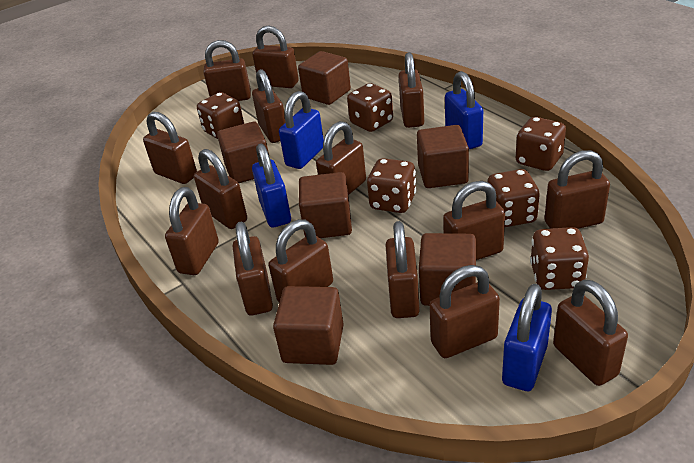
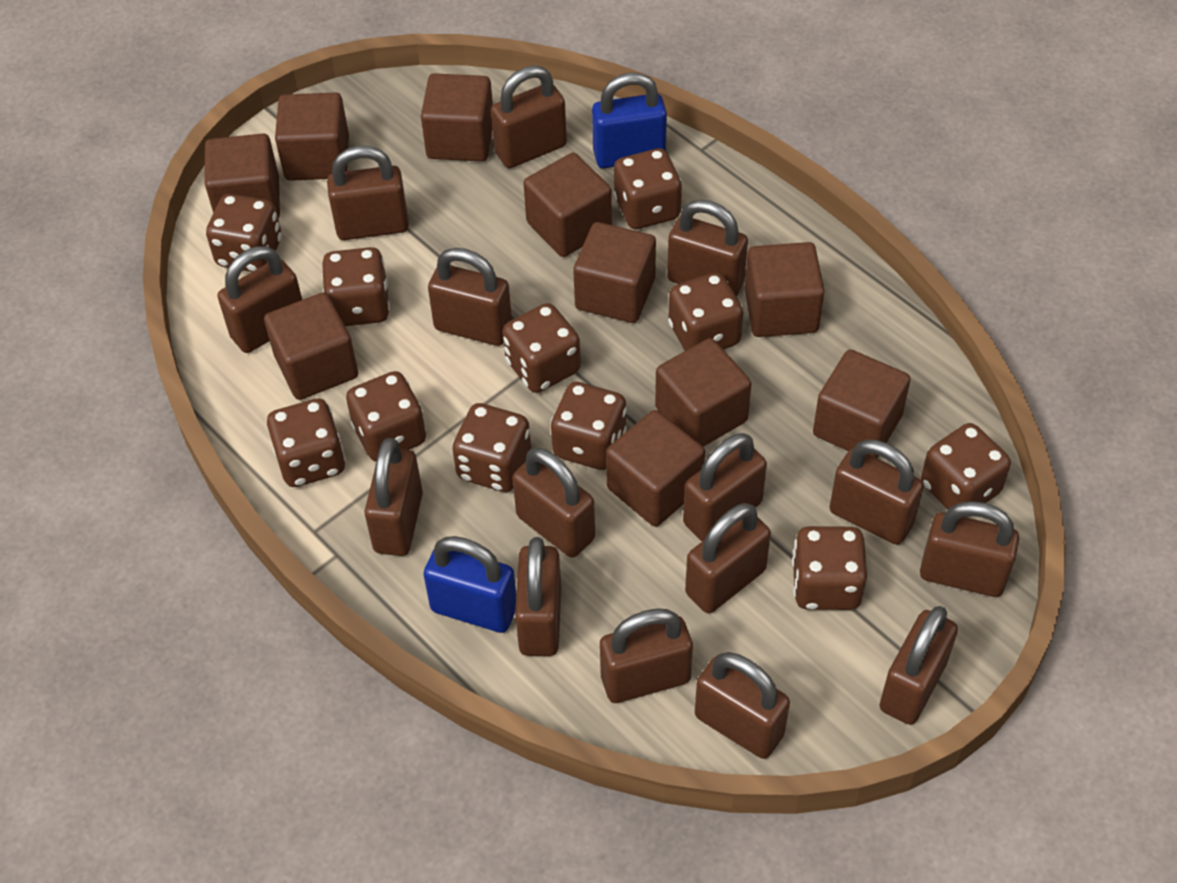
blue padlock: 4 -> 2
brown cube: 6 -> 10
brown dice: 6 -> 11

